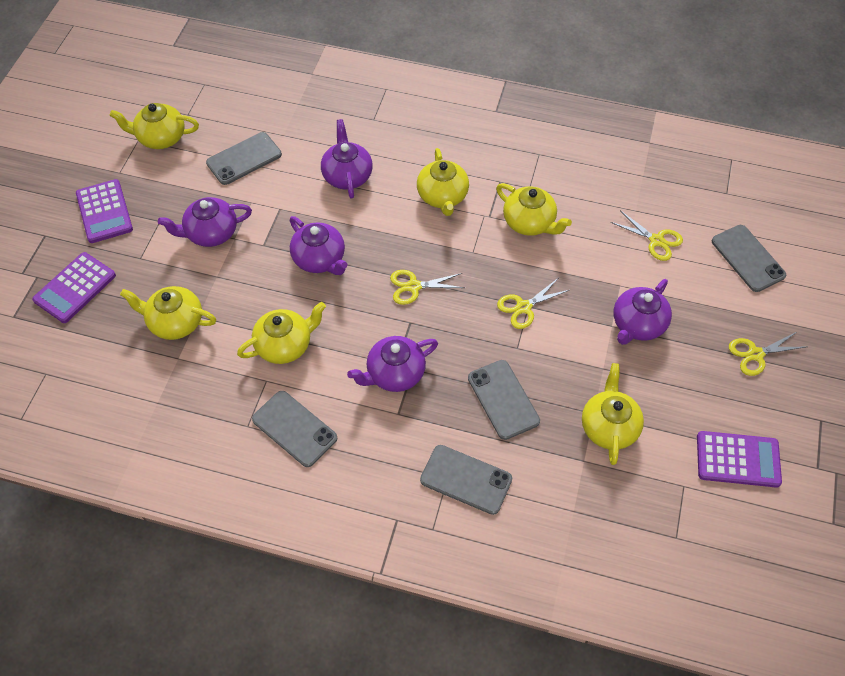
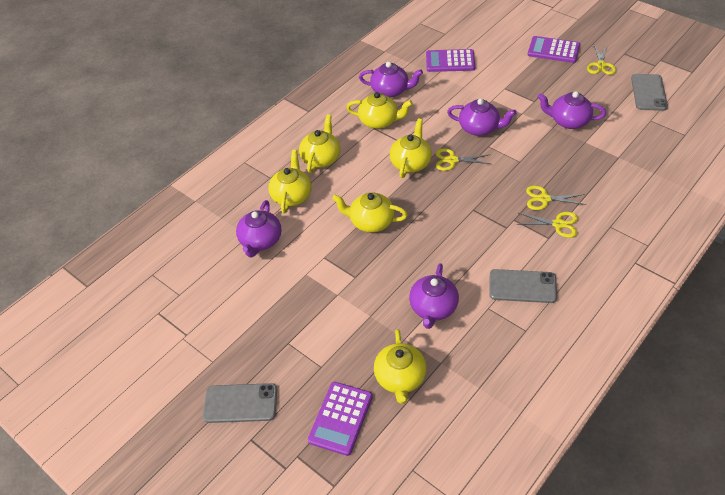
grey phone: 5 -> 3

